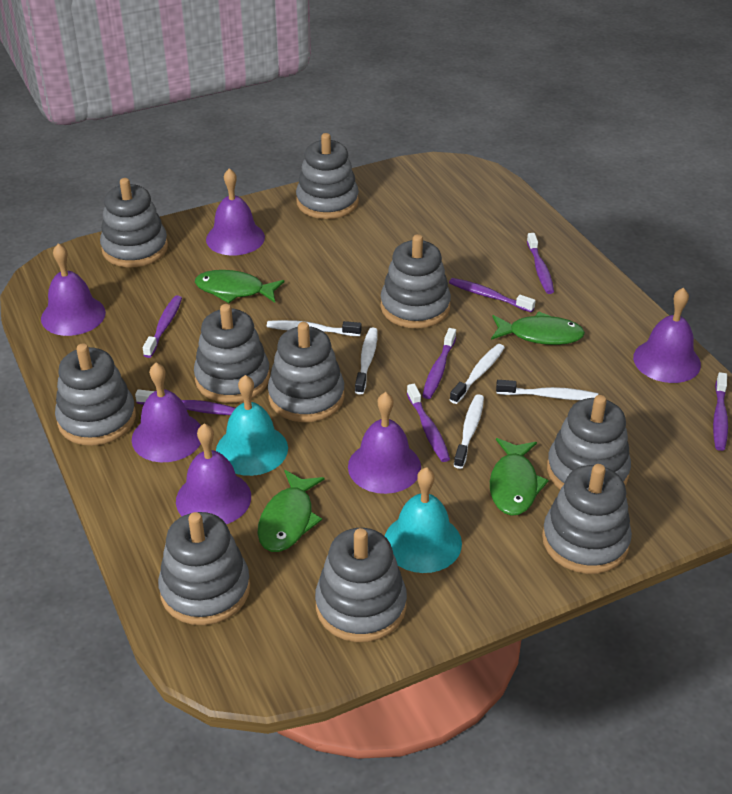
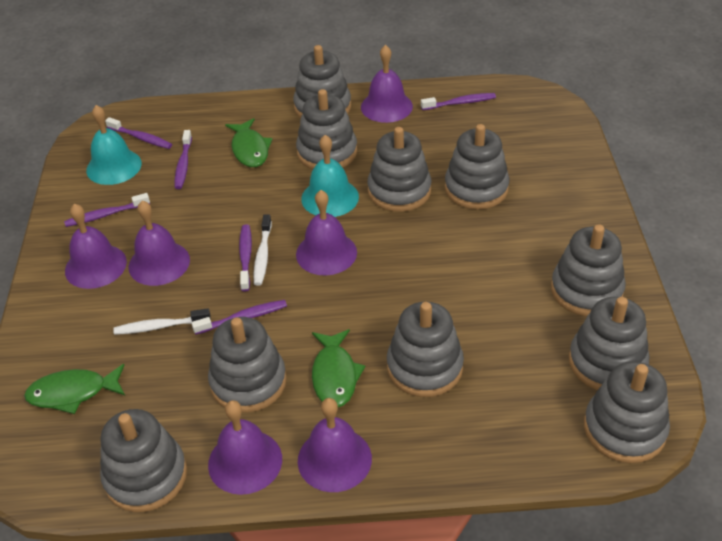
green fish: 4 -> 3
purple toothbrush: 7 -> 6
white toothbrush: 5 -> 2

